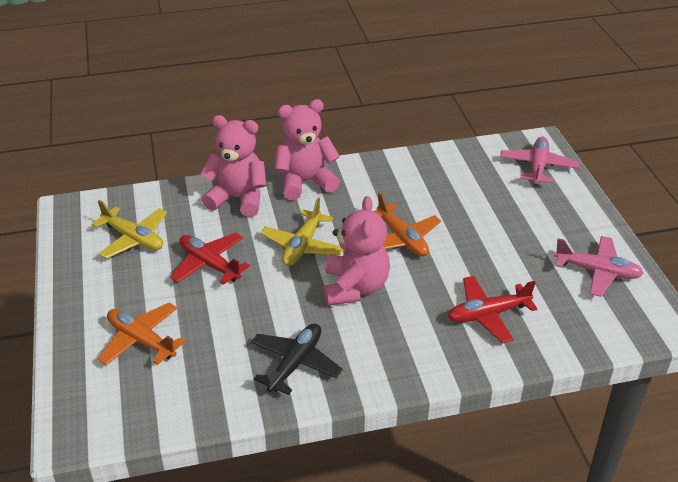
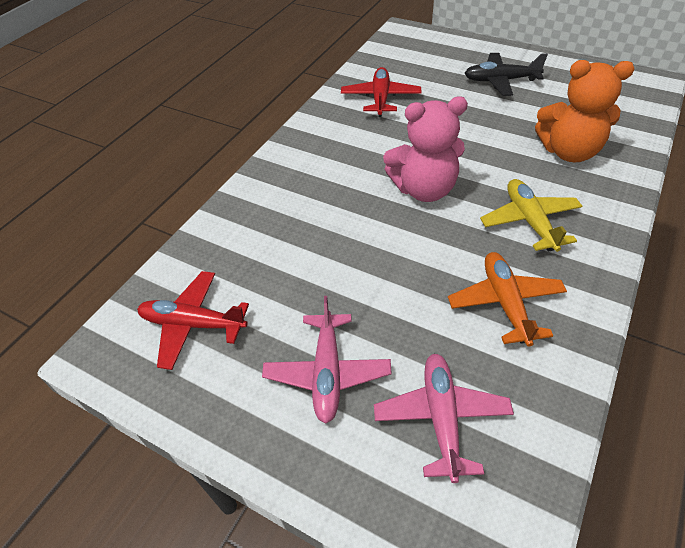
orange plane: 2 -> 1
orange teddy bear: 0 -> 1
pink teddy bear: 3 -> 1
yellow plane: 2 -> 1

